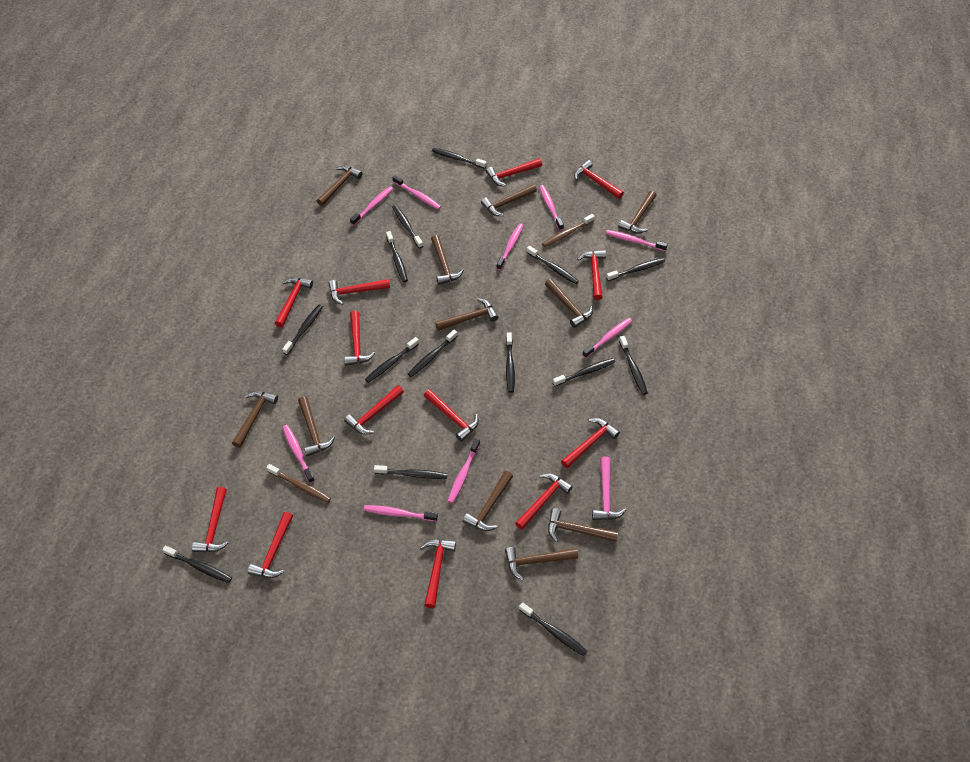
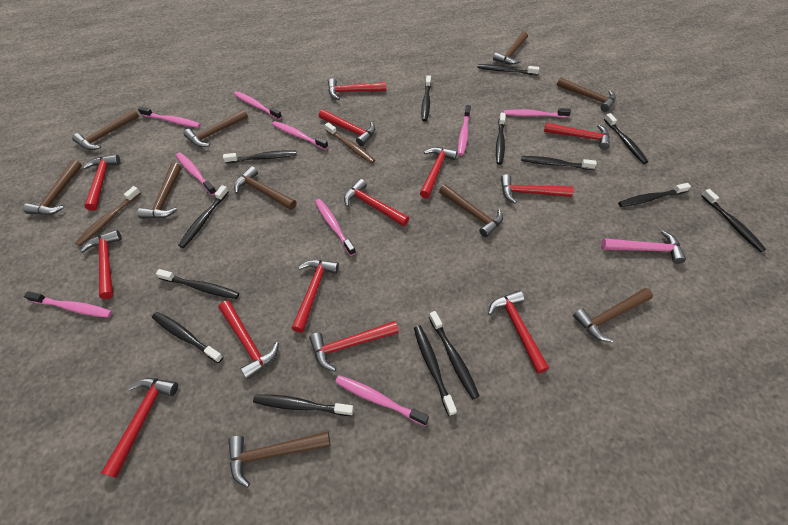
brown hammer: 11 -> 10

